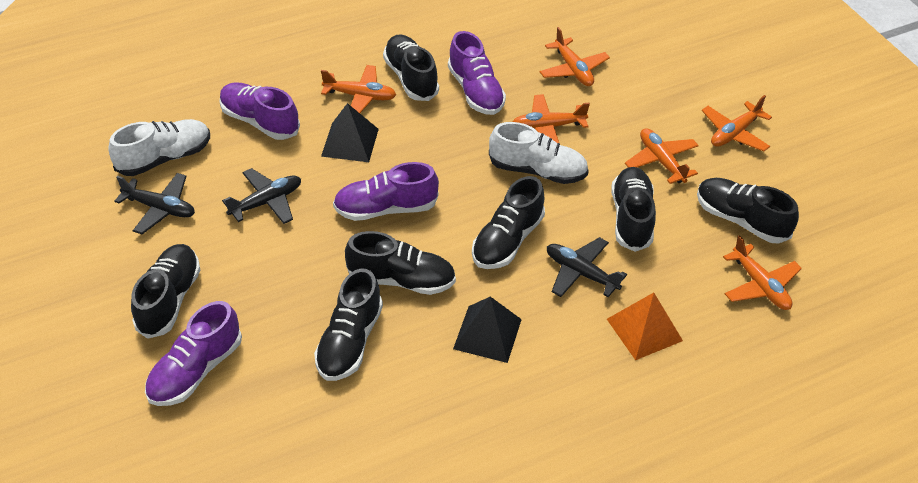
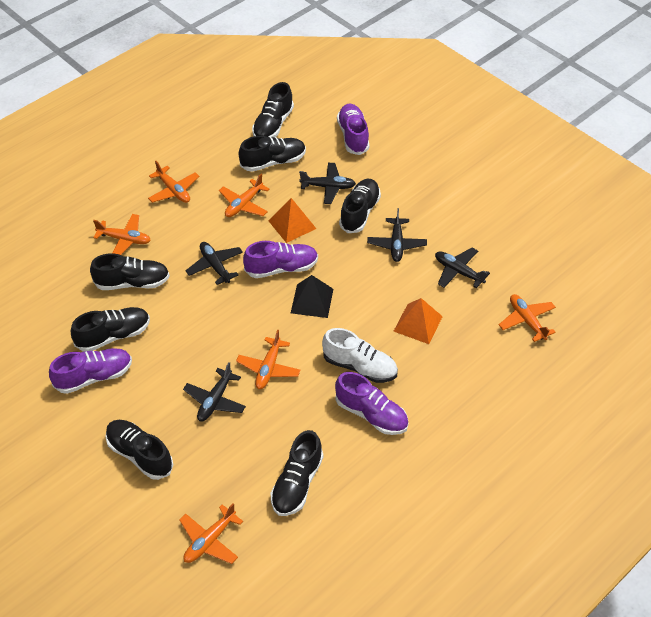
black plane: 3 -> 5
black pyramid: 2 -> 1
orange pyramid: 1 -> 2
white shoe: 2 -> 1

